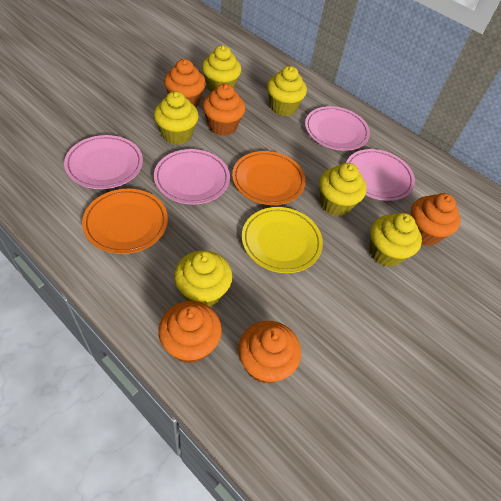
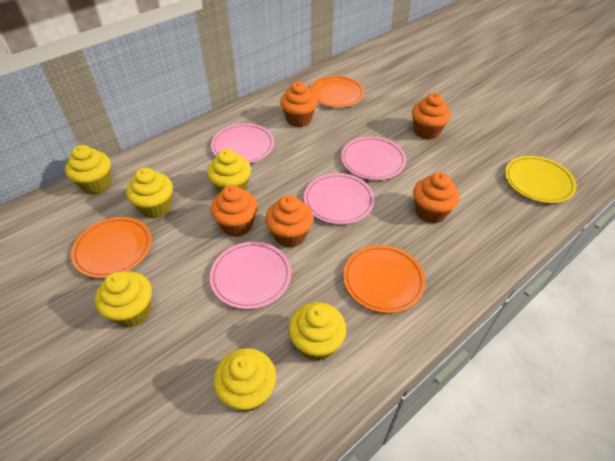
orange plate: 2 -> 3

